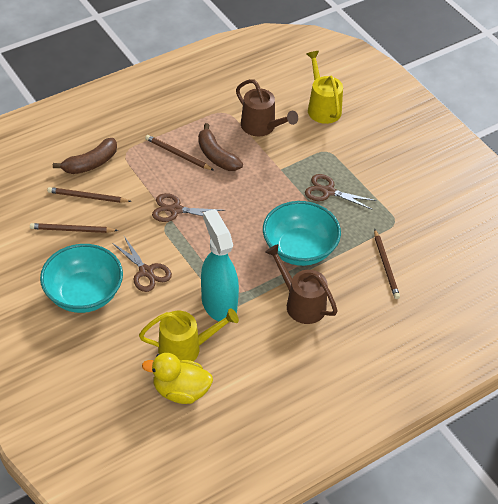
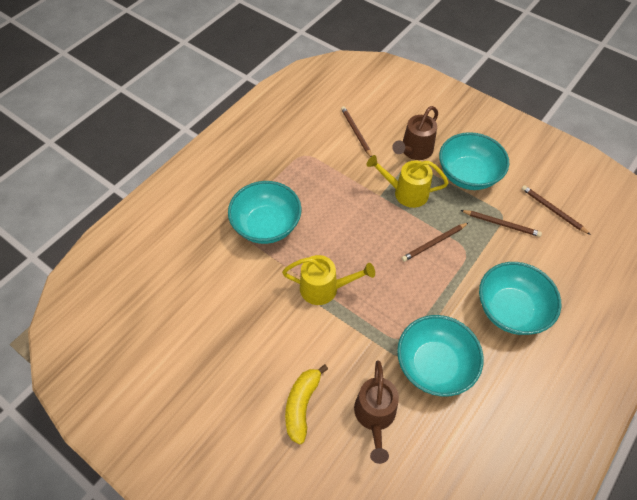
brown banana: 2 -> 0
brown scissors: 3 -> 0
turquoise bowl: 2 -> 4
turquoise spray bottle: 1 -> 0
yellow banana: 0 -> 1
yellow duck: 1 -> 0

